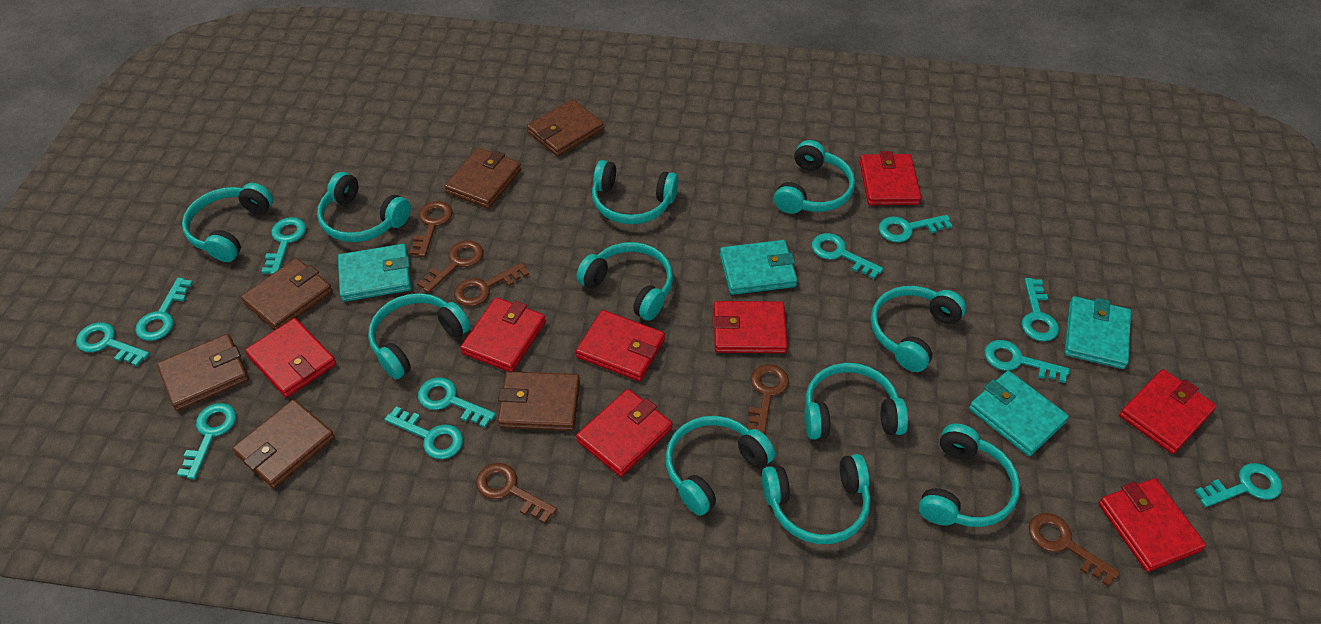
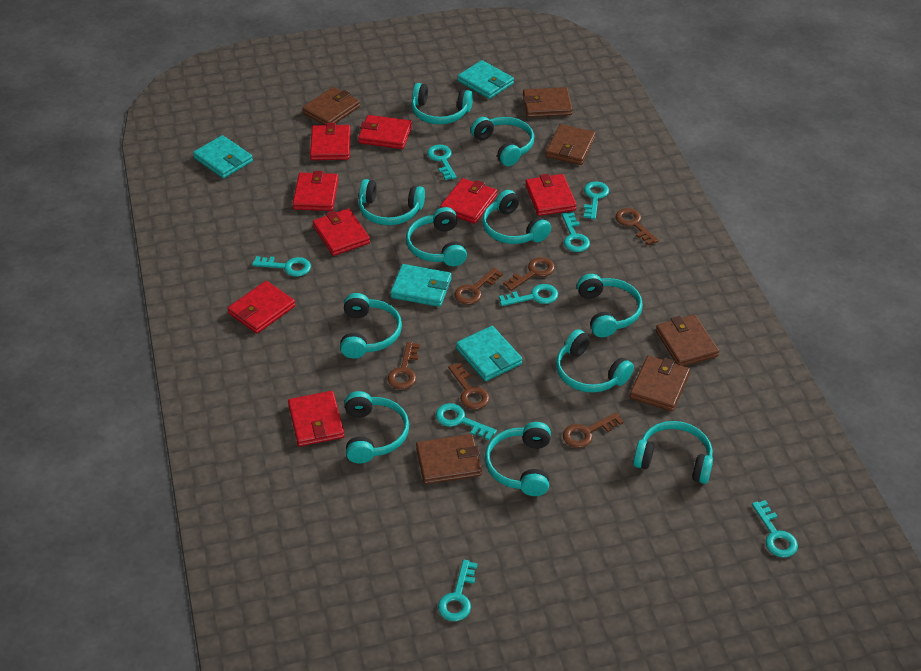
turquoise key: 11 -> 8

